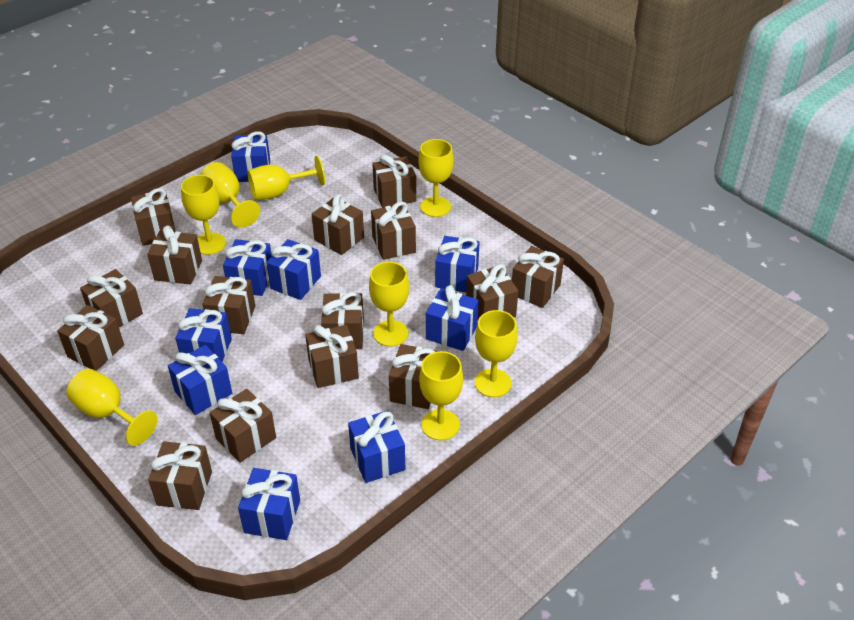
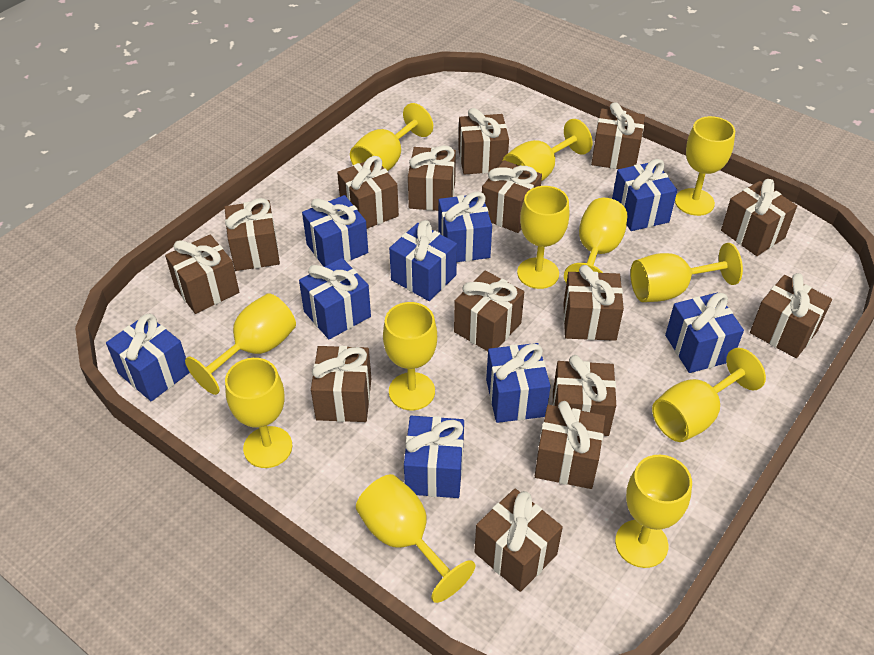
yellow goblet: 8 -> 12

